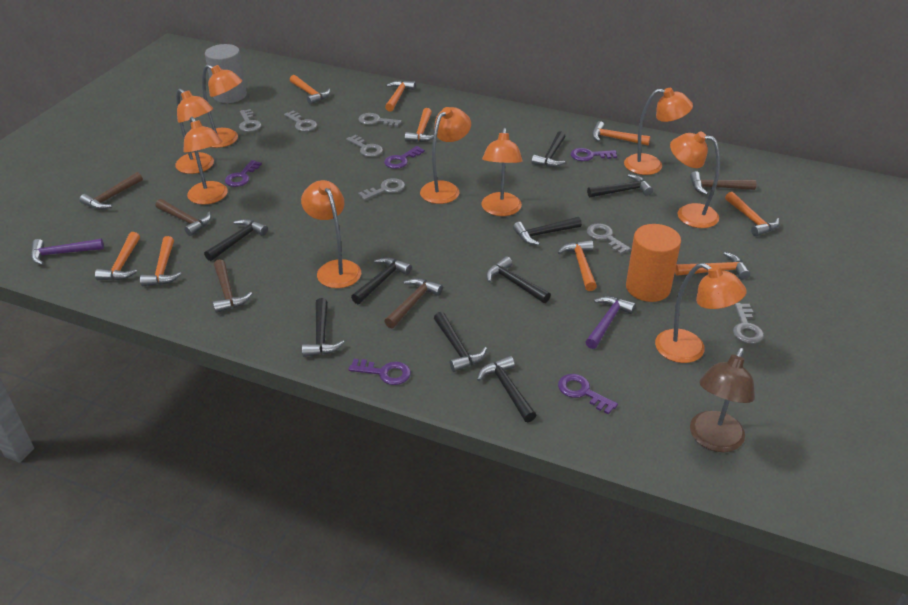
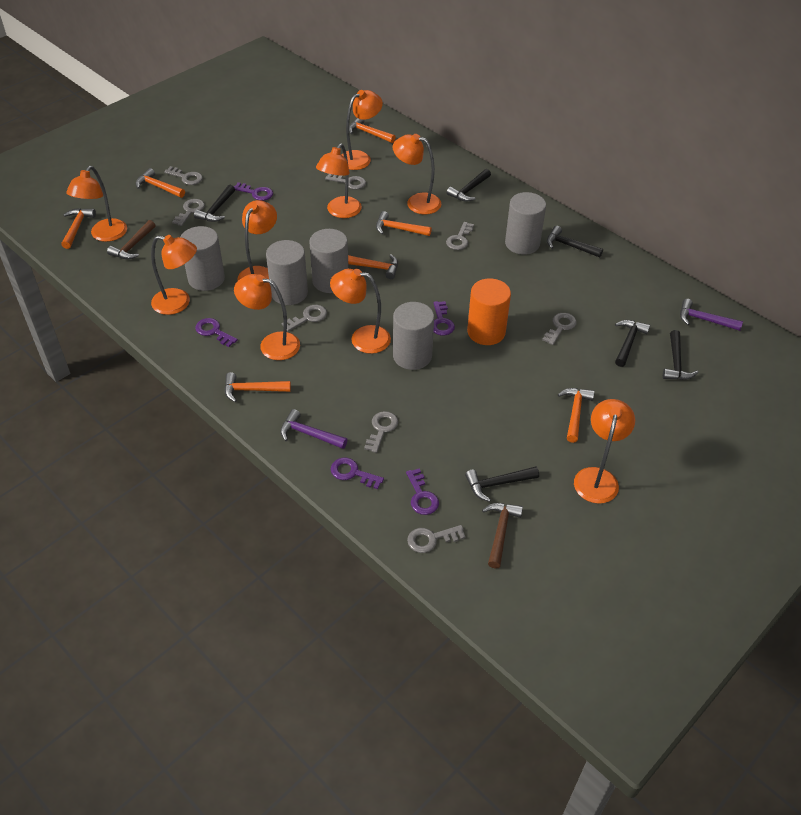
black hammer: 9 -> 6
brown hammer: 5 -> 2
brown lamp: 1 -> 0
grey cylinder: 1 -> 5
grey key: 7 -> 8
orange hammer: 9 -> 7

